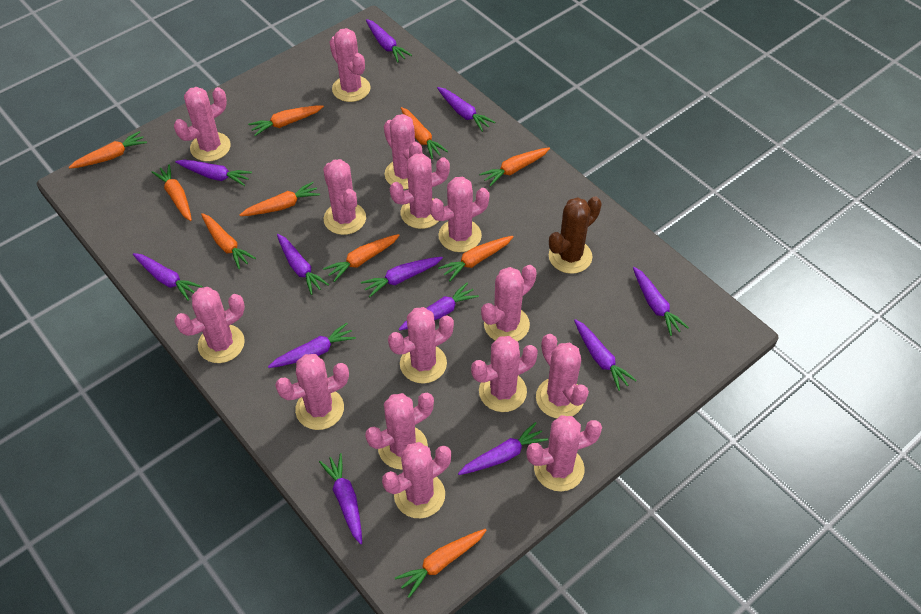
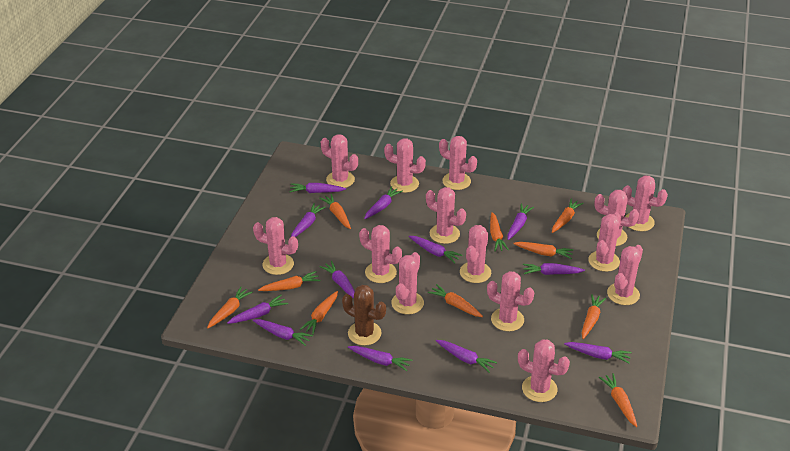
pink cactus: 15 -> 14

